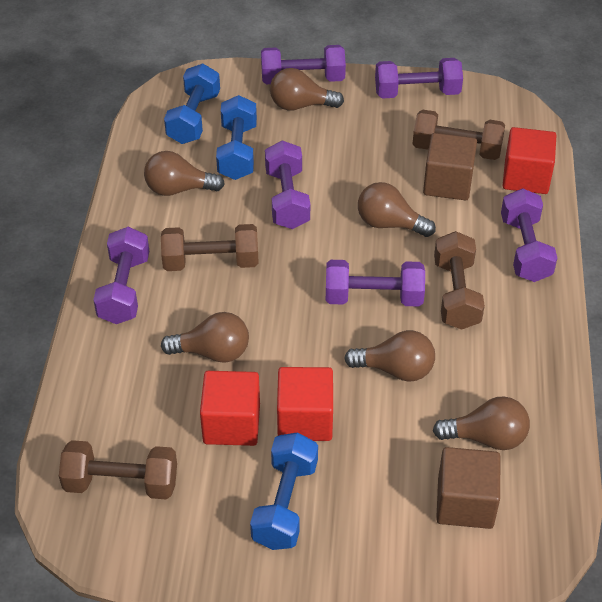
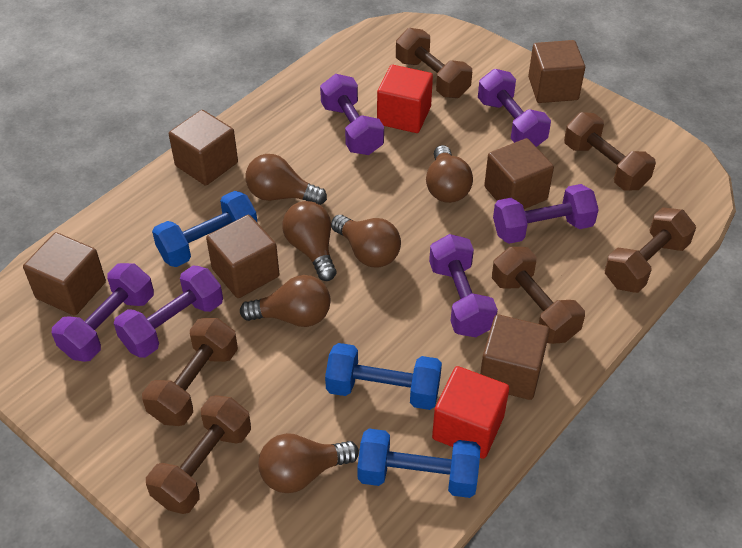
brown cube: 2 -> 6
brown dumbbell: 4 -> 6
red cube: 3 -> 2

